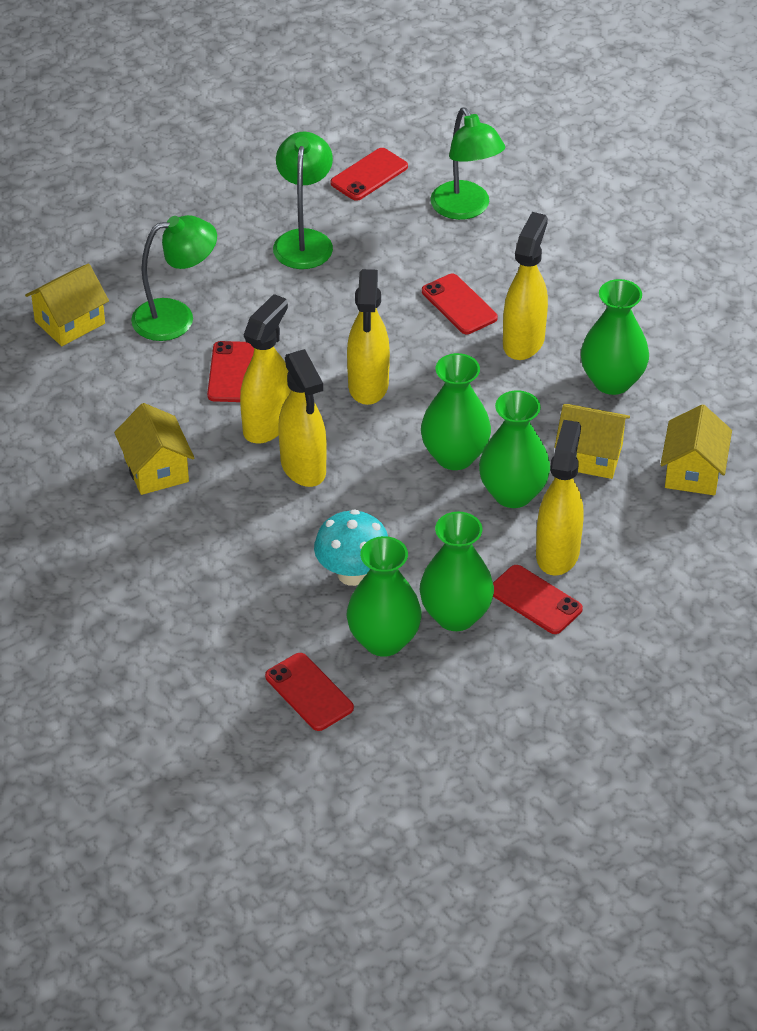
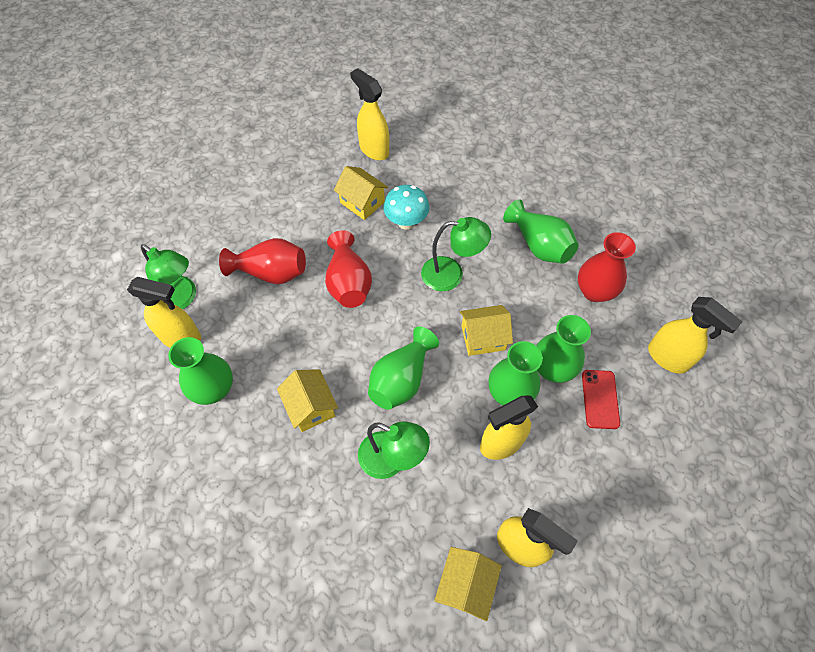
red phone: 5 -> 1
red vase: 0 -> 3

